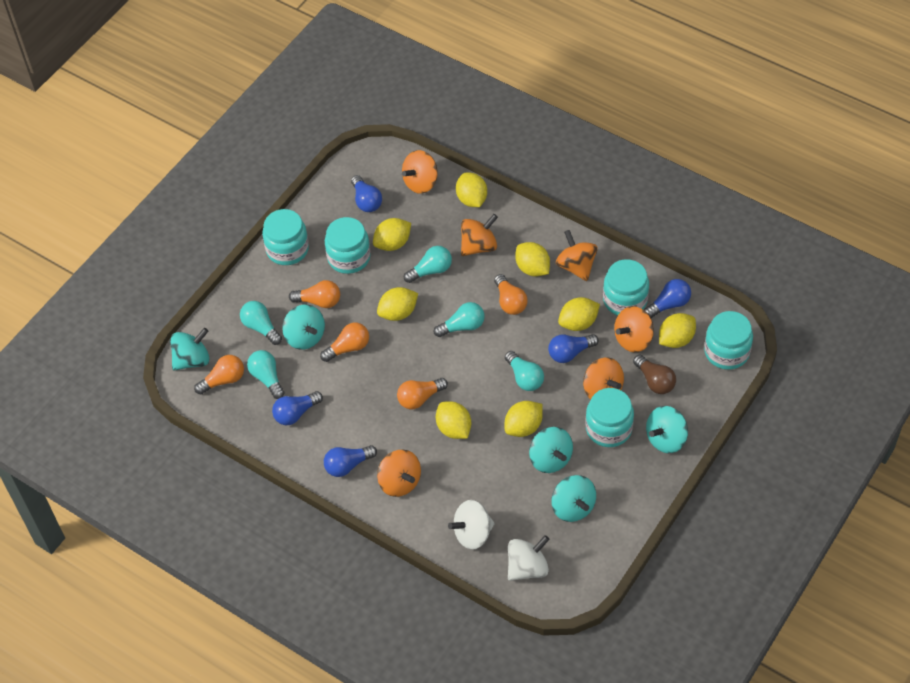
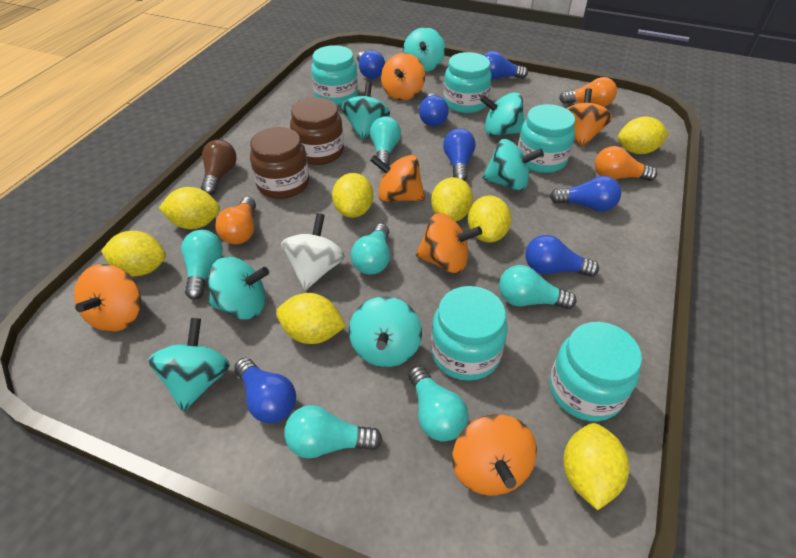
blue light bulb: 5 -> 7
brown jar: 0 -> 2
orange light bulb: 5 -> 3
turquoise light bulb: 5 -> 6
turquoise spinning top: 5 -> 7
white spinning top: 2 -> 1

